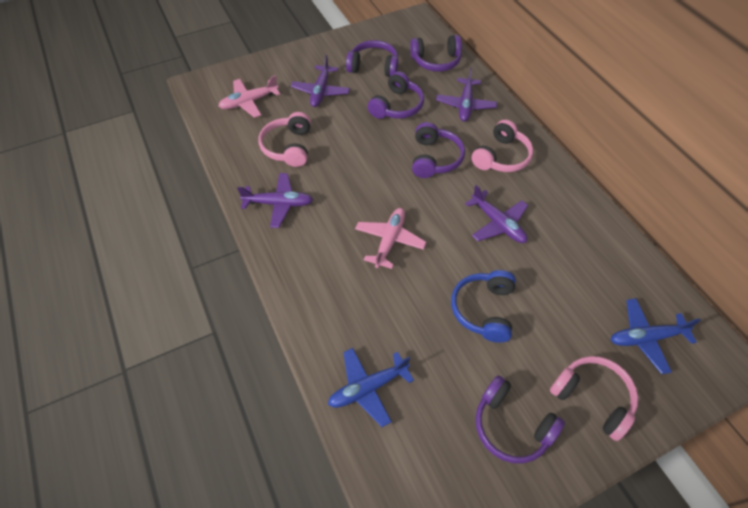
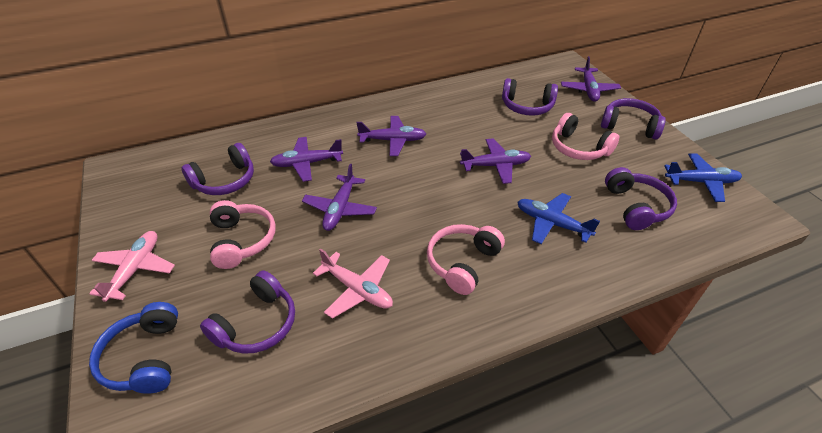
purple plane: 4 -> 5

